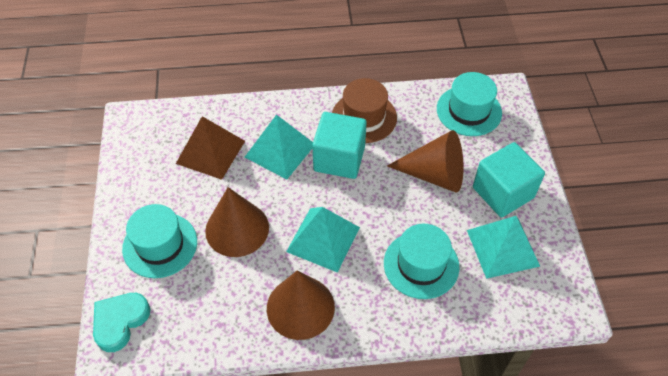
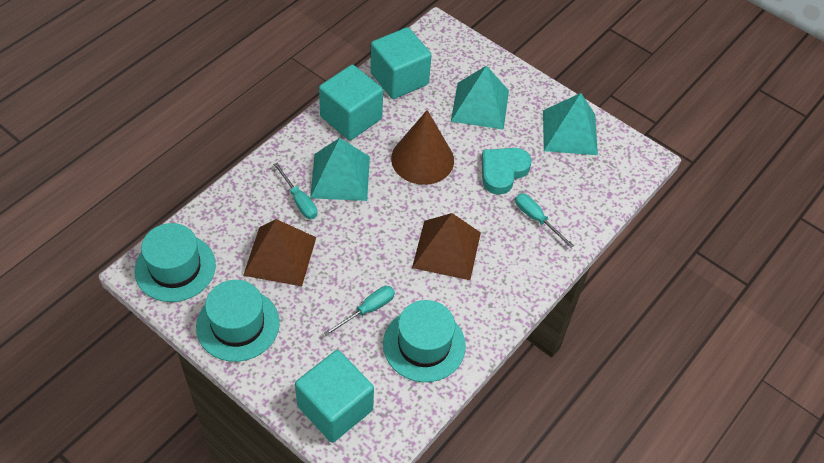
brown cone: 3 -> 1
brown hat: 1 -> 0
brown pyramid: 1 -> 2
turquoise cube: 2 -> 3
turquoise screwdriver: 0 -> 3

